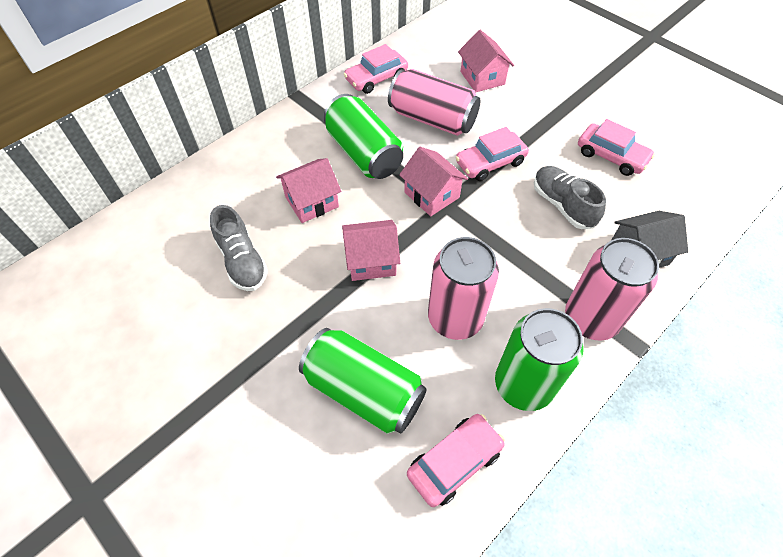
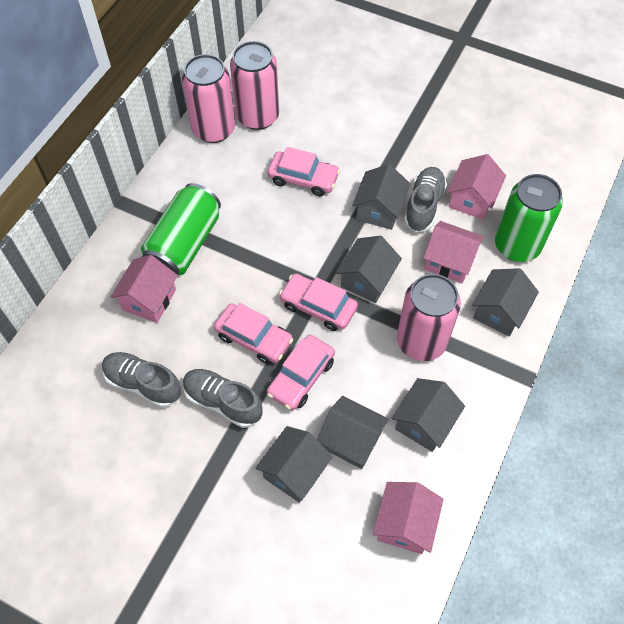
green can: 3 -> 2
grey house: 1 -> 6
grey shoe: 2 -> 3

